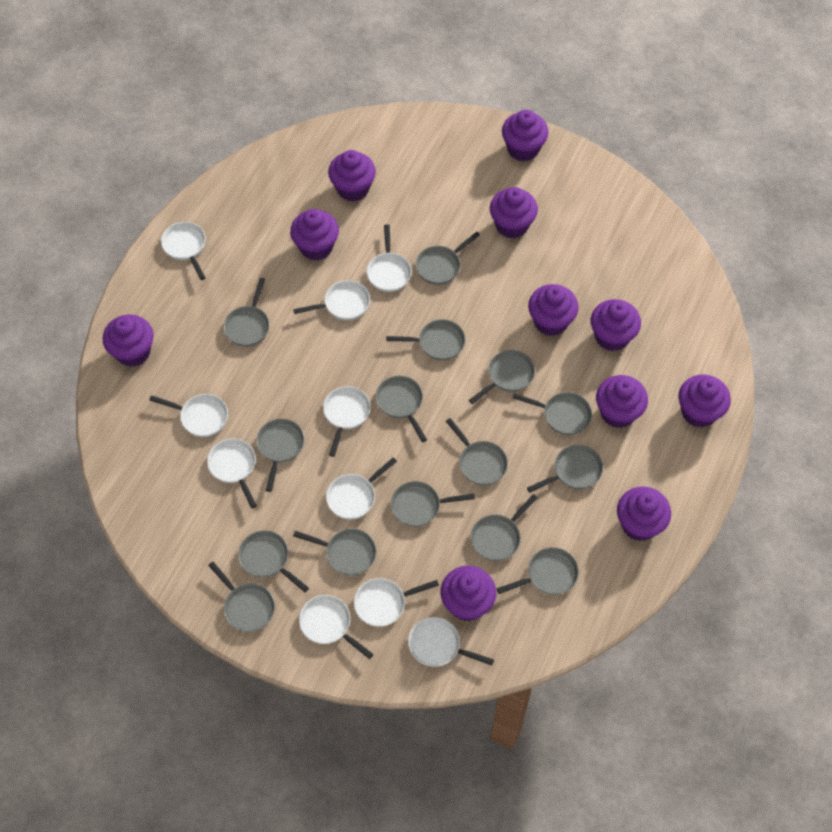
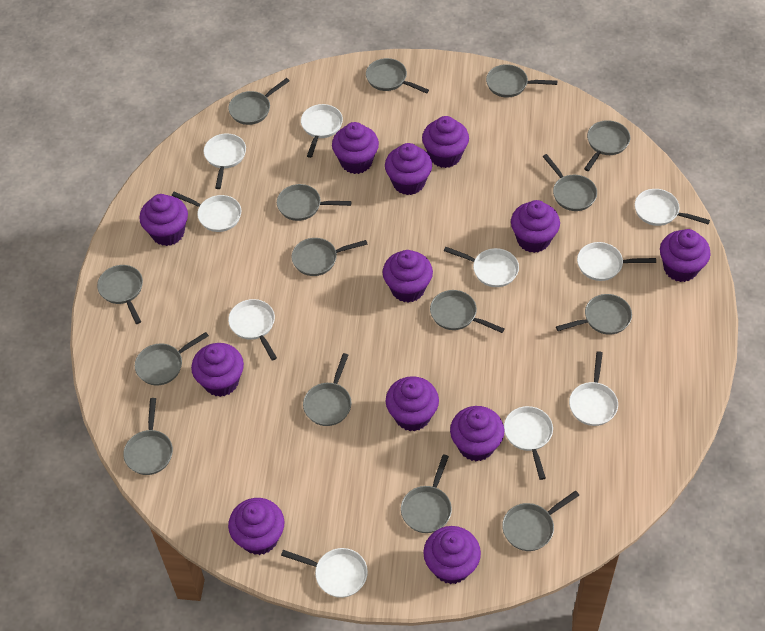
purple cupcake: 11 -> 12

